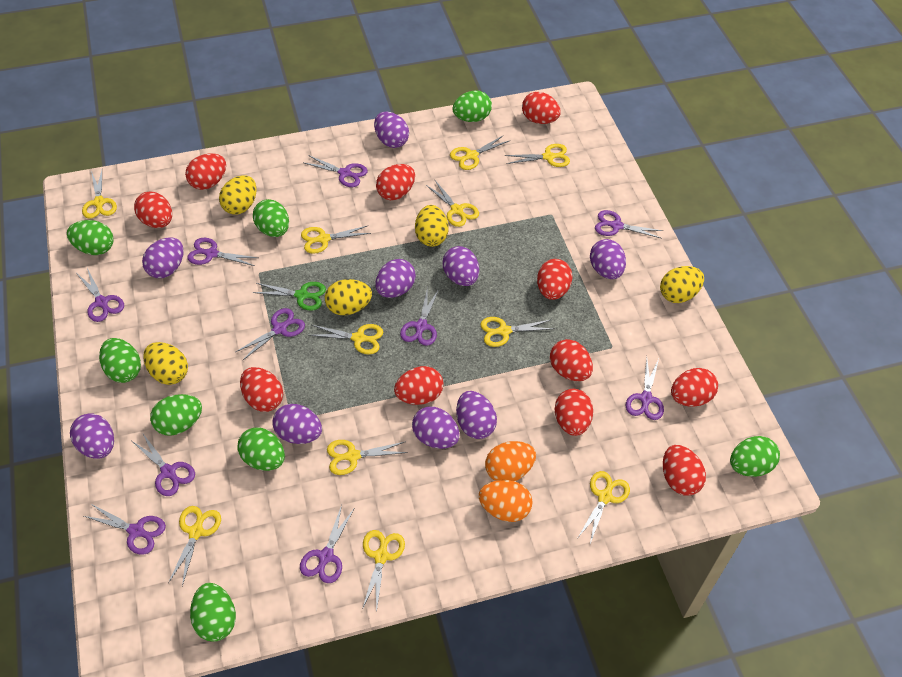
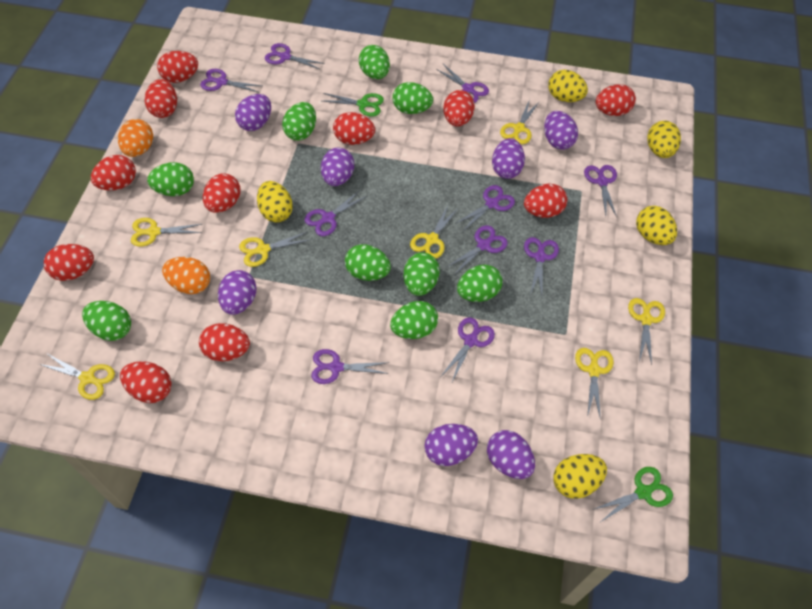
green egg: 8 -> 9
green scissors: 1 -> 2
purple egg: 9 -> 7
yellow scissors: 11 -> 7

